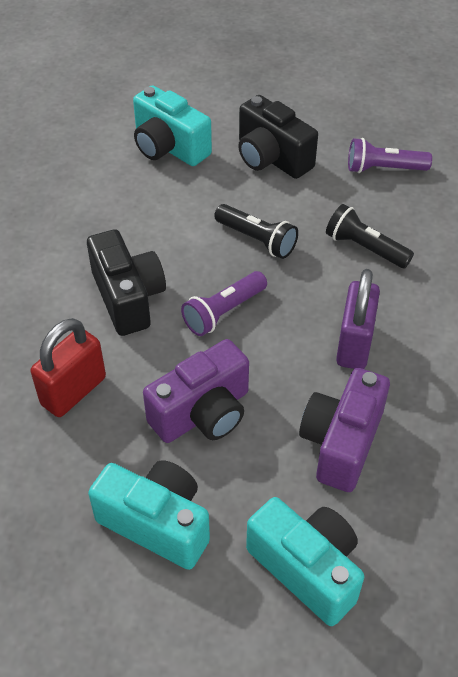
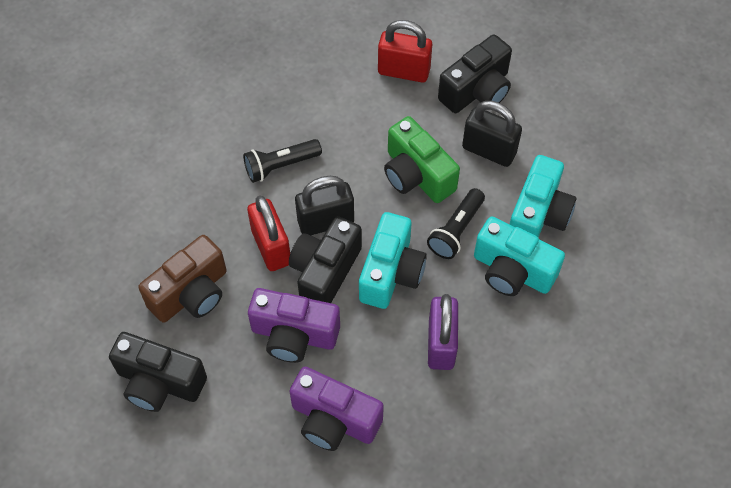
black camera: 2 -> 3
black padlock: 0 -> 2
brown camera: 0 -> 1
green camera: 0 -> 1
purple flashlight: 2 -> 0
red padlock: 1 -> 2

